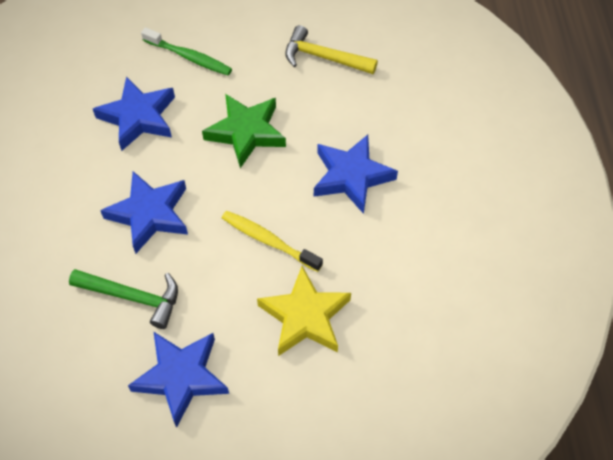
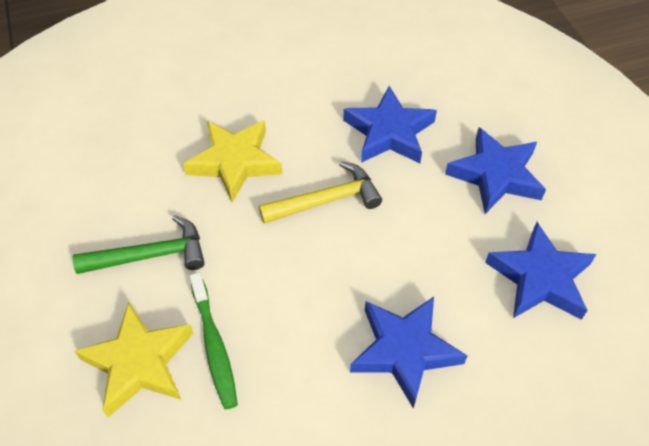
green star: 1 -> 0
yellow star: 1 -> 2
yellow toothbrush: 1 -> 0

